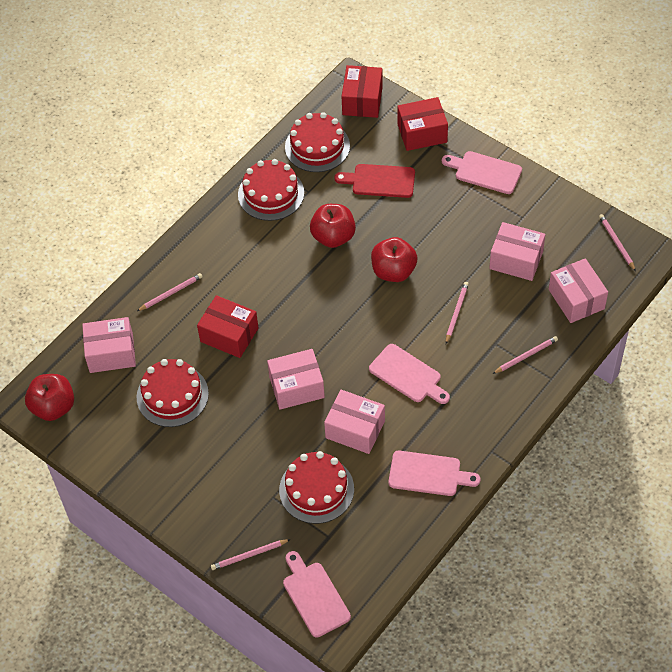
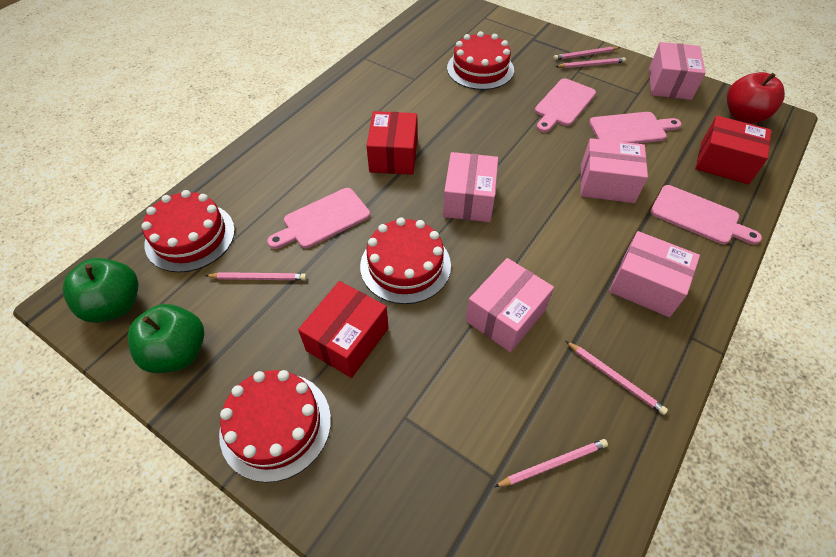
green apple: 0 -> 2
red apple: 3 -> 1
red cutting board: 1 -> 0

